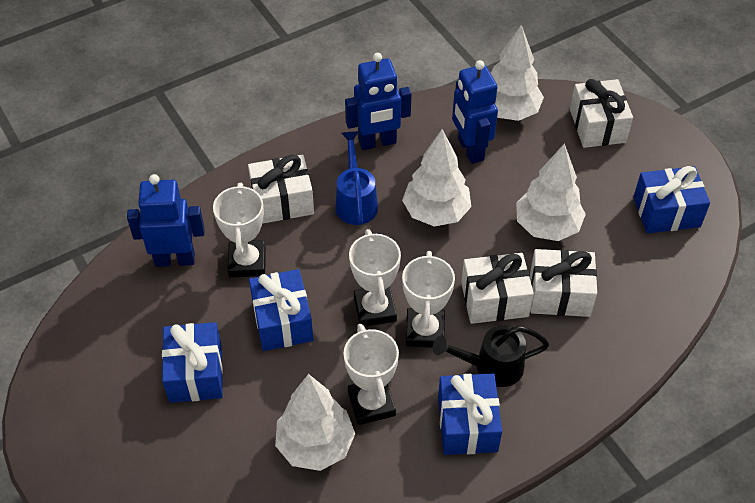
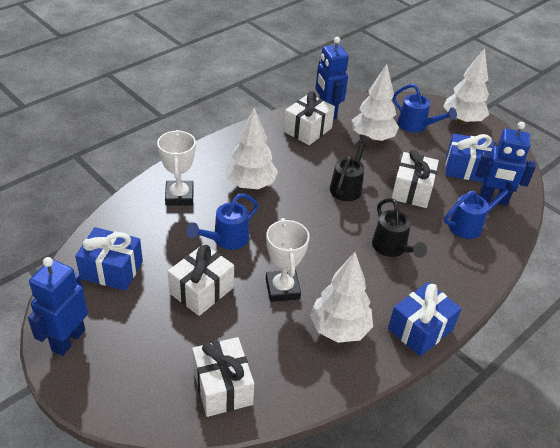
black watering can: 1 -> 2
blue gift: 4 -> 3
blue watering can: 1 -> 3
white trophy: 4 -> 2

